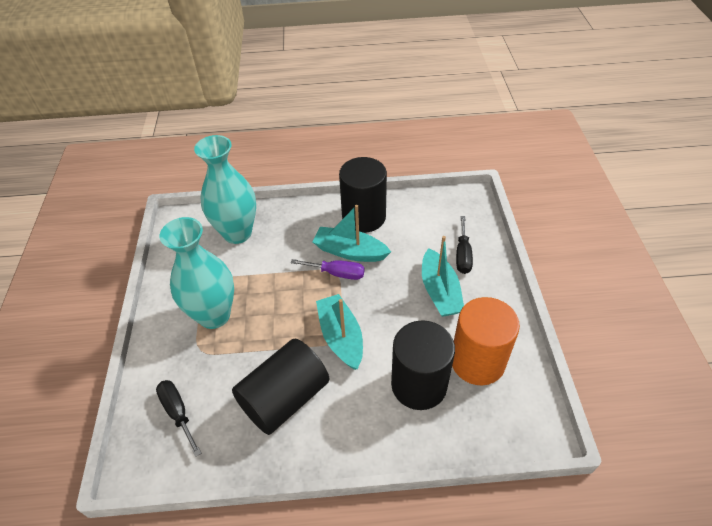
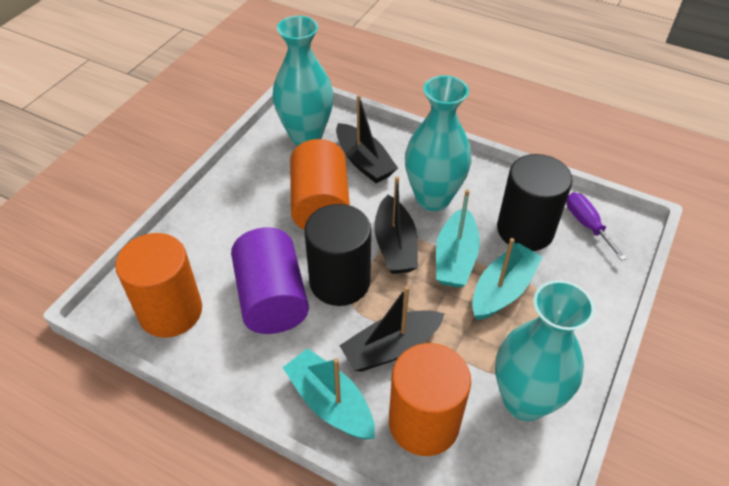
black boat: 0 -> 3
black cylinder: 3 -> 2
black screwdriver: 2 -> 0
orange cylinder: 1 -> 3
purple cylinder: 0 -> 1
turquoise vase: 2 -> 3

